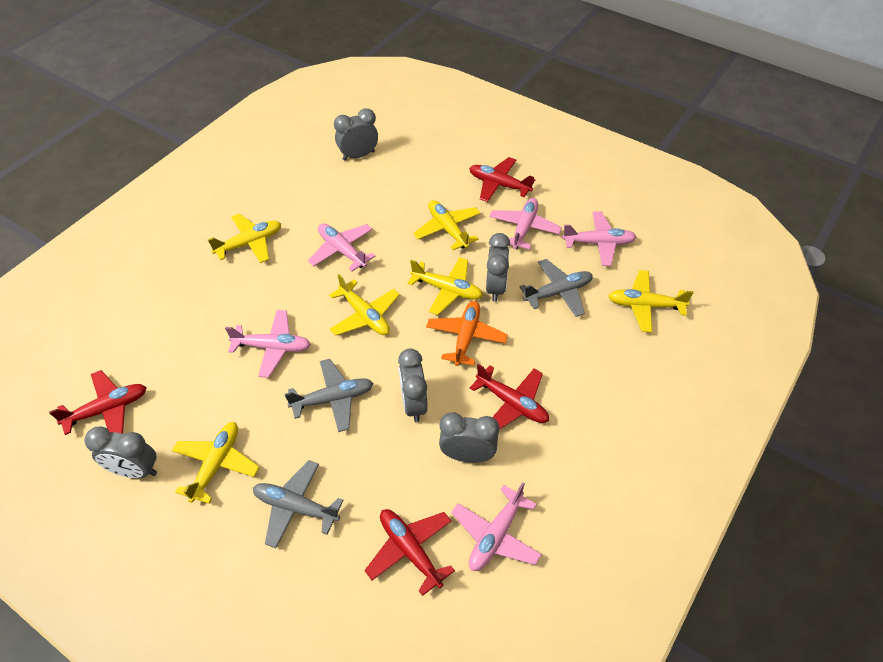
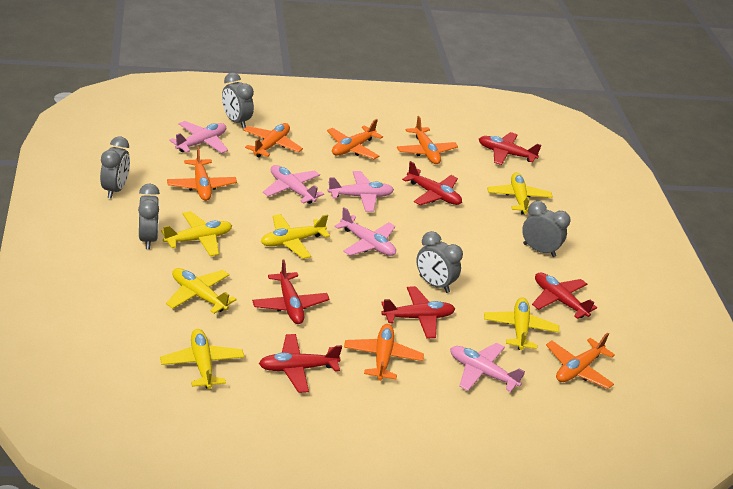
grey plane: 3 -> 0
orange plane: 1 -> 6
red plane: 4 -> 6

